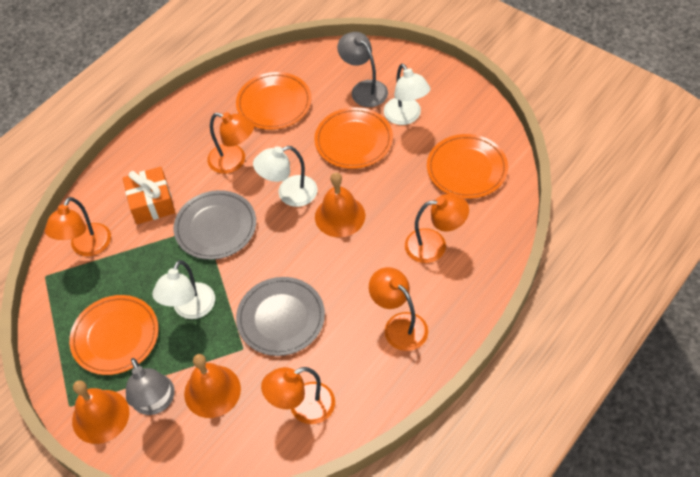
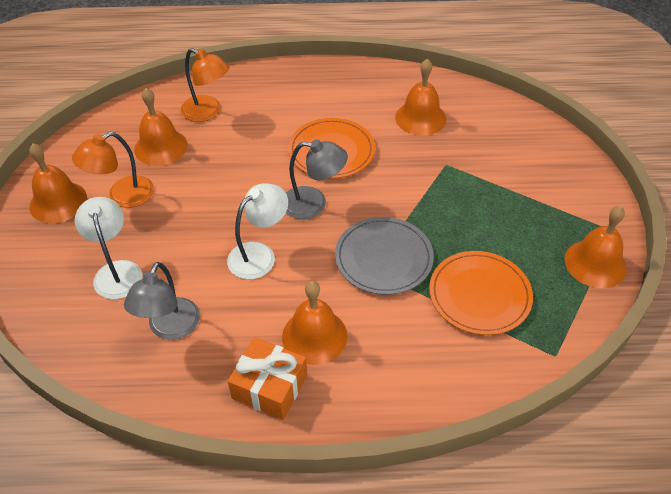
grey plate: 2 -> 1
orange bell: 3 -> 5
orange lamp: 5 -> 2
orange plate: 4 -> 2
white lamp: 3 -> 2

